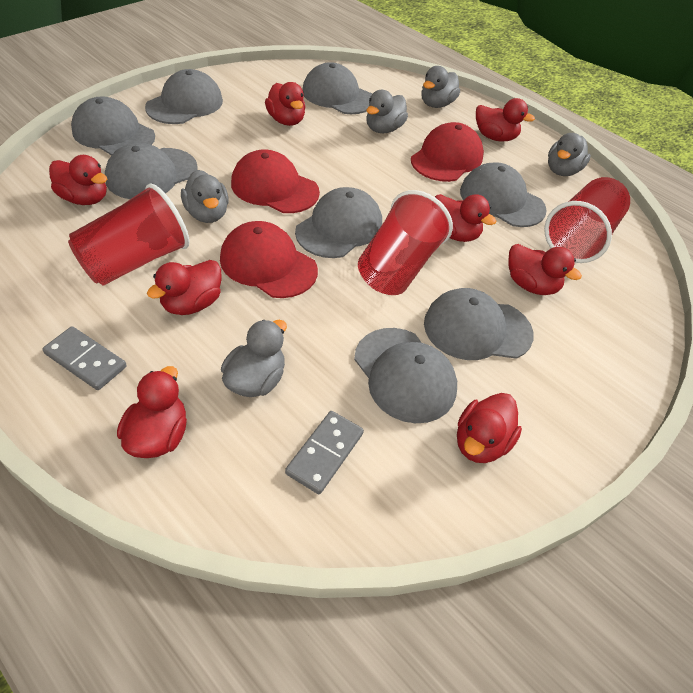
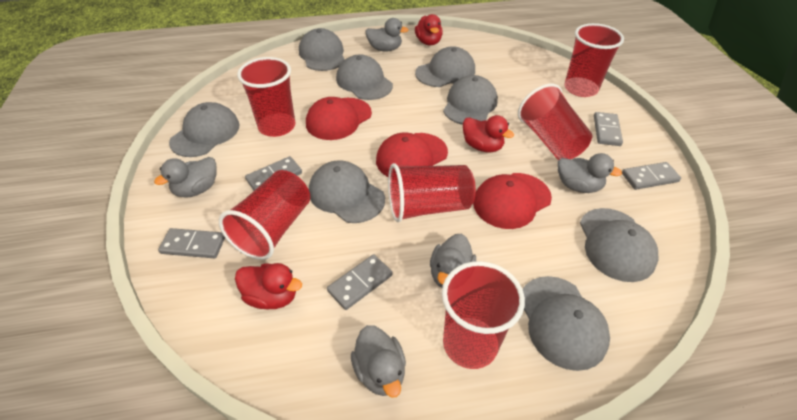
grey domino: 2 -> 5
red cup: 3 -> 6
red duck: 8 -> 3

